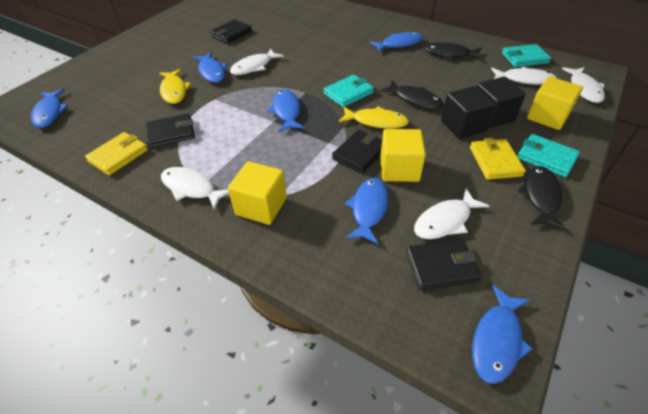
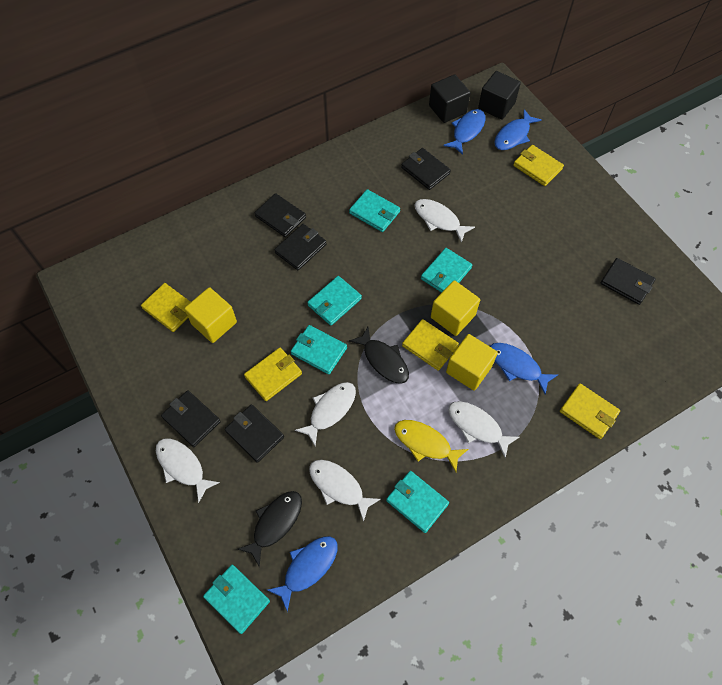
black fish: 3 -> 2
black wallet: 4 -> 6
blue fish: 6 -> 4
turquoise wallet: 3 -> 6
yellow fish: 2 -> 1
yellow wallet: 2 -> 5

